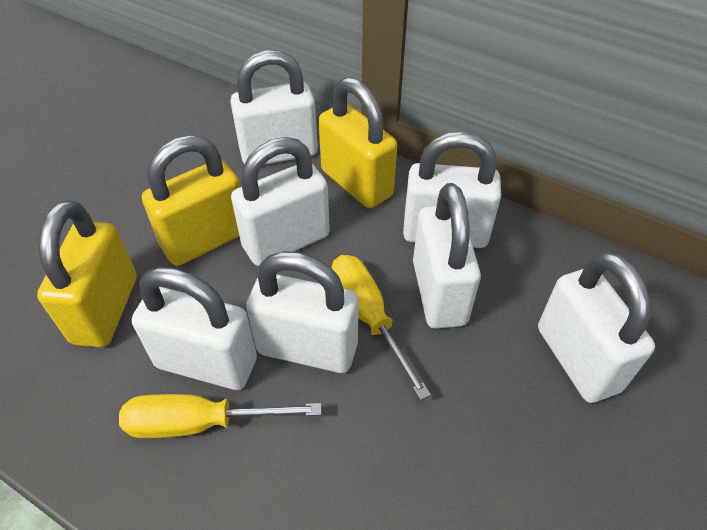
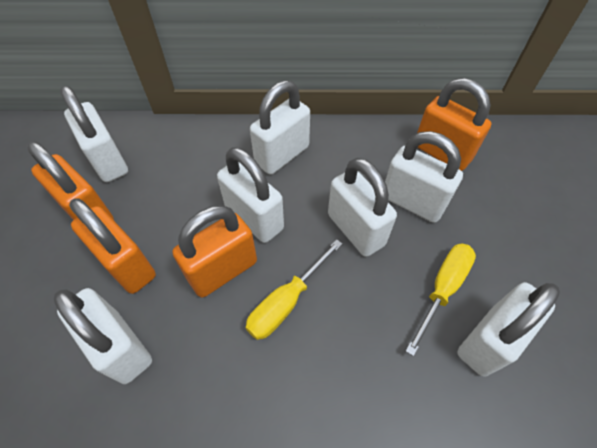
orange padlock: 0 -> 4
yellow padlock: 3 -> 0

